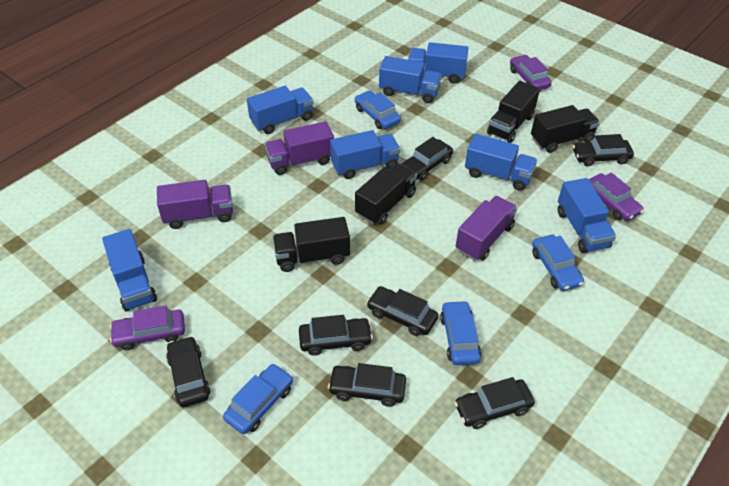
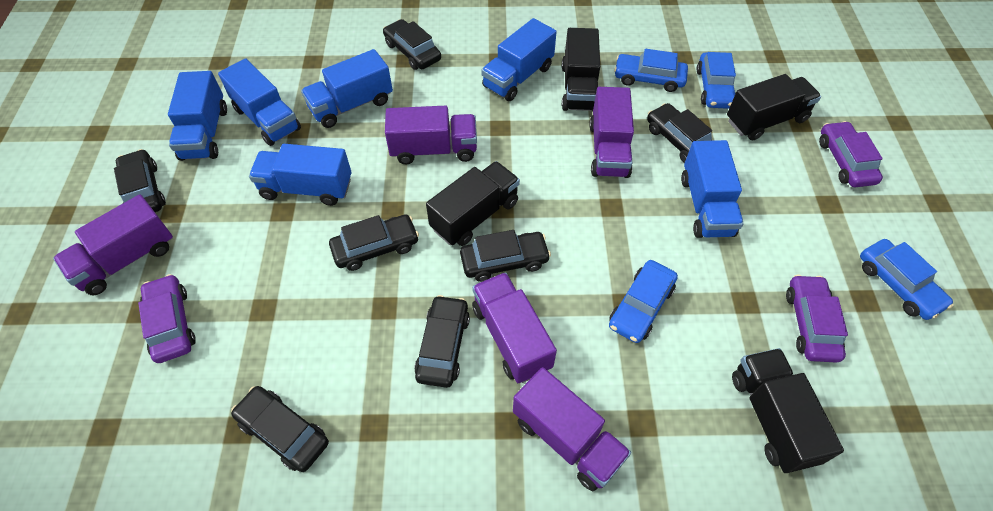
blue truck: 7 -> 6
purple truck: 3 -> 5

